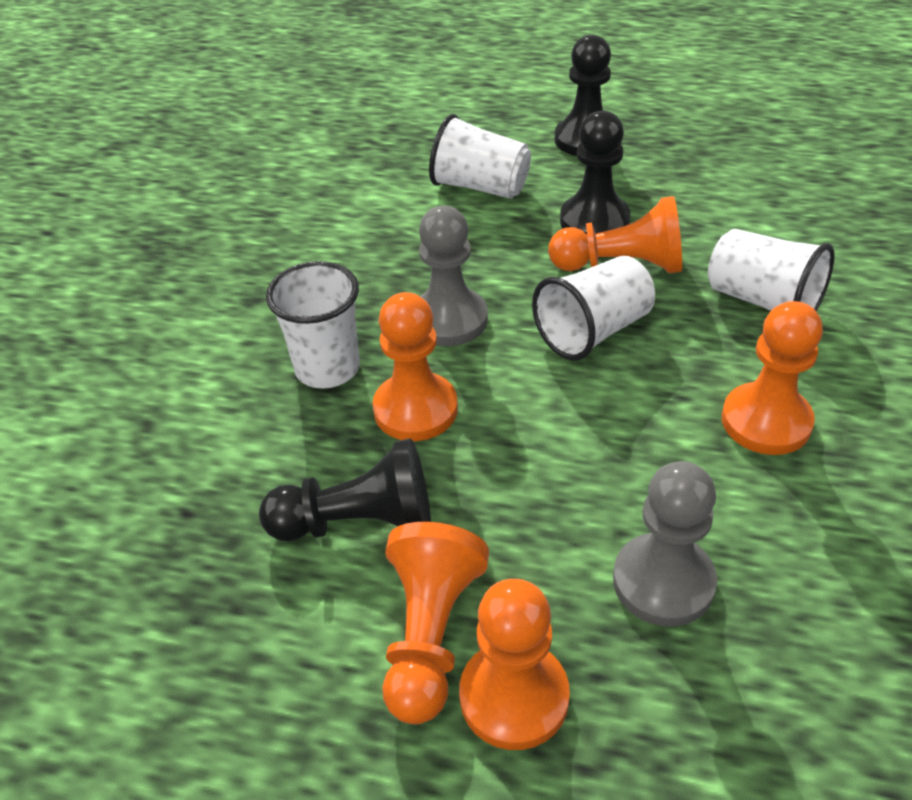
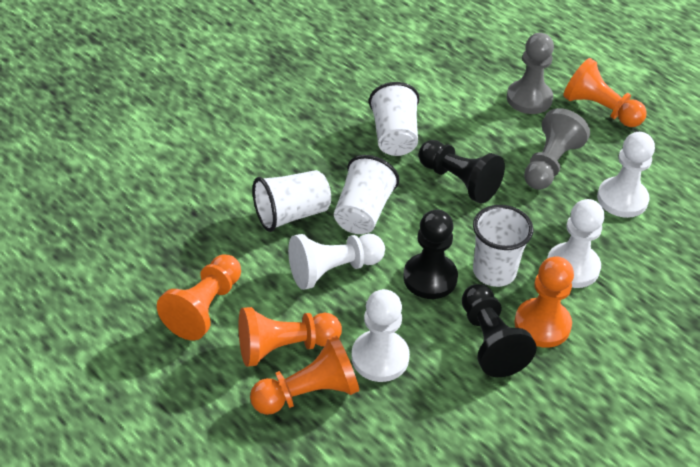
white pawn: 0 -> 4

